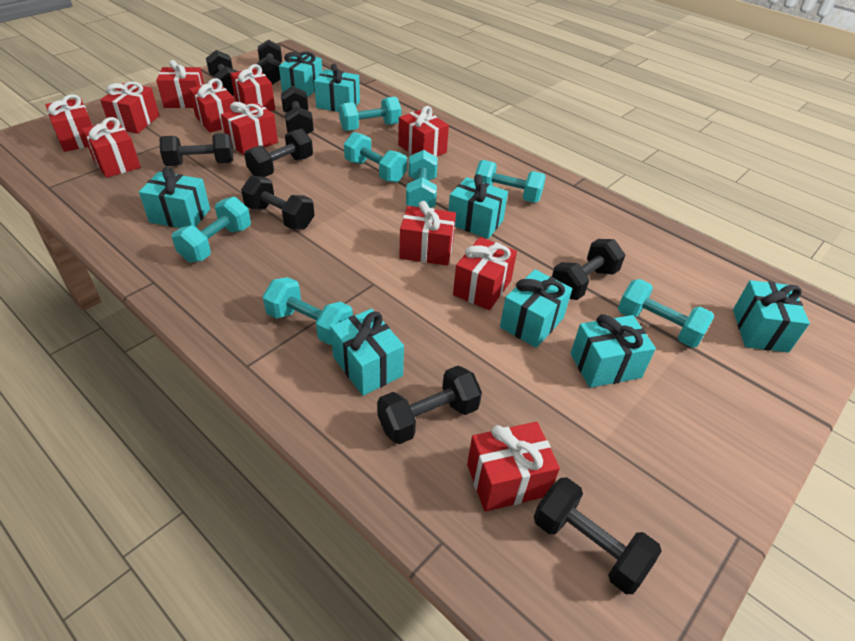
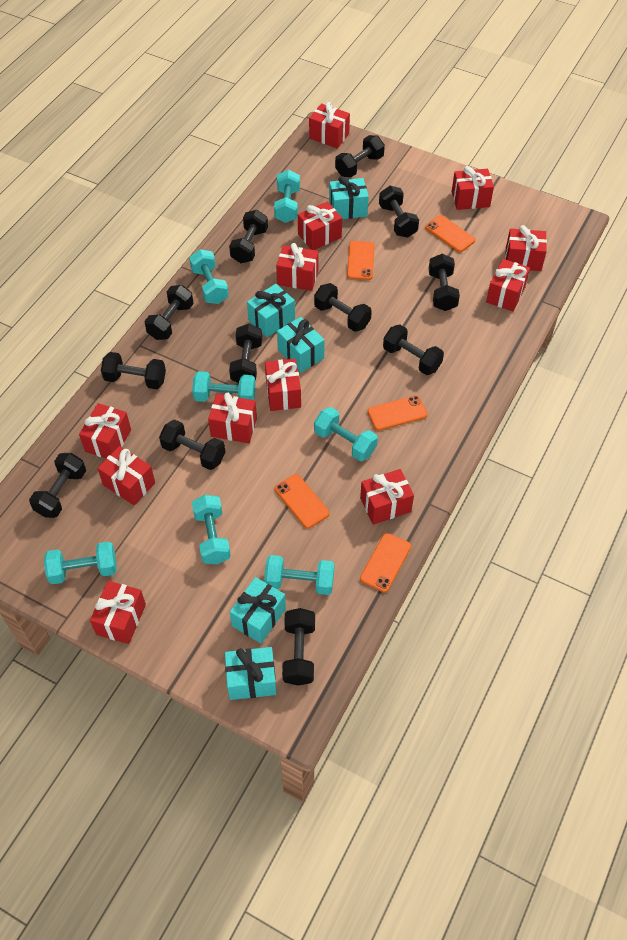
black dumbbell: 9 -> 12
orange phone: 0 -> 5
red gift: 11 -> 12
turquoise gift: 8 -> 5

